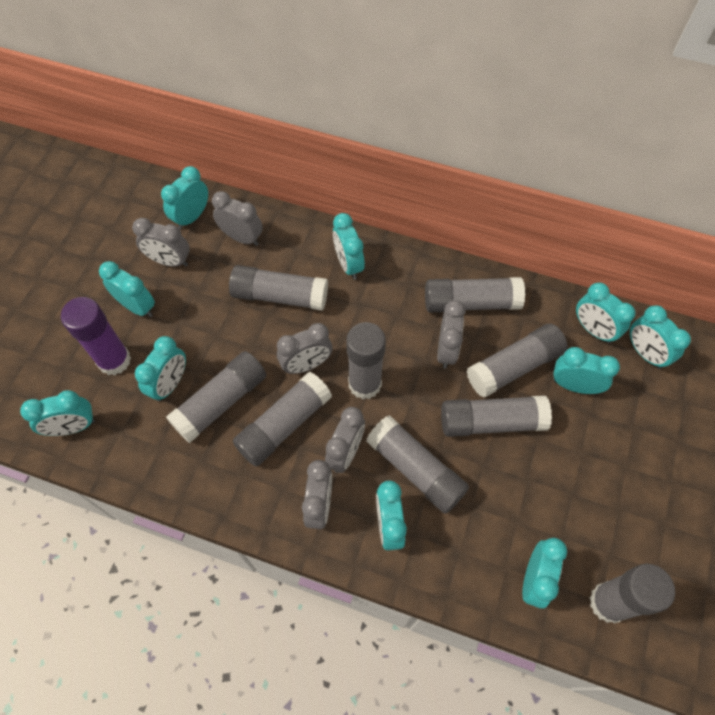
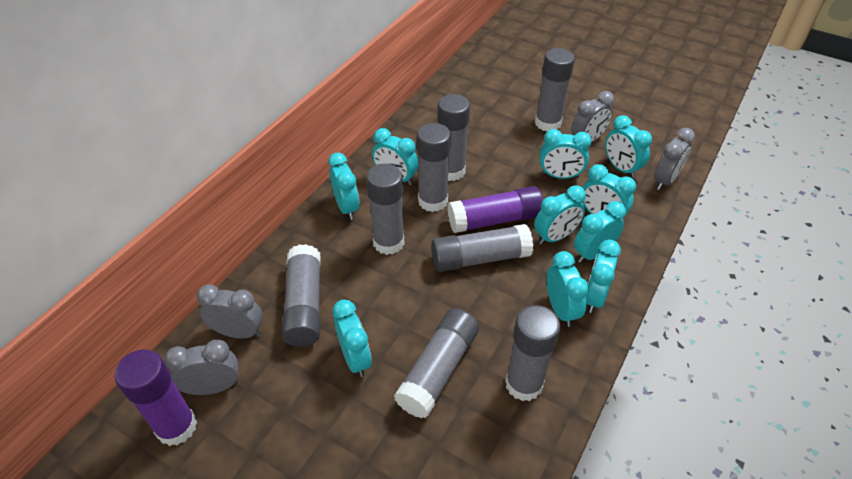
grey clock: 6 -> 4
grey glue stick: 9 -> 8
purple glue stick: 1 -> 2

